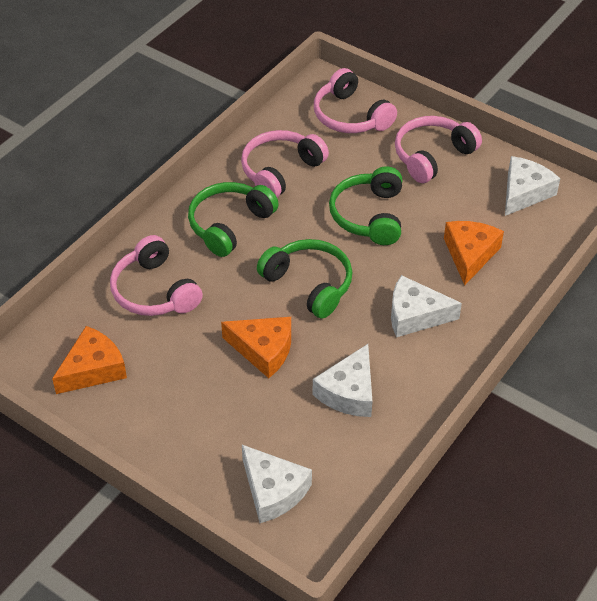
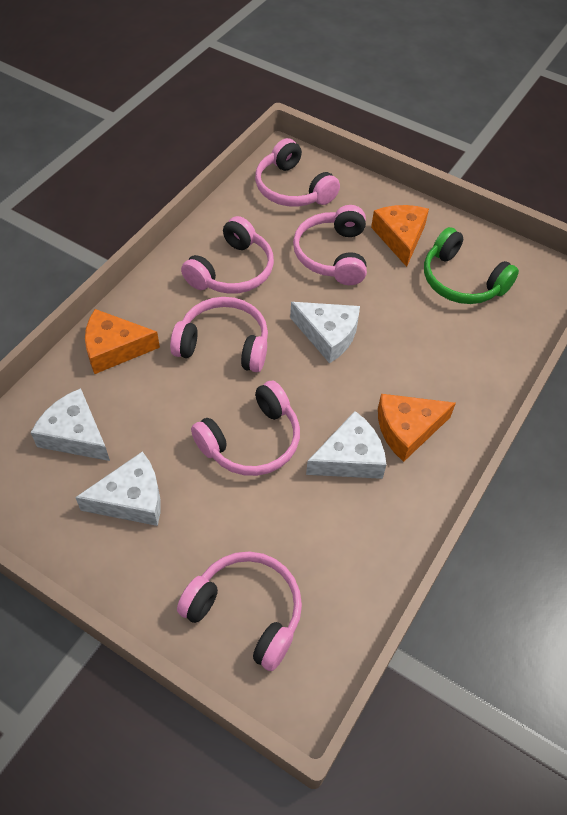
green headphones: 3 -> 1
pink headphones: 4 -> 6

